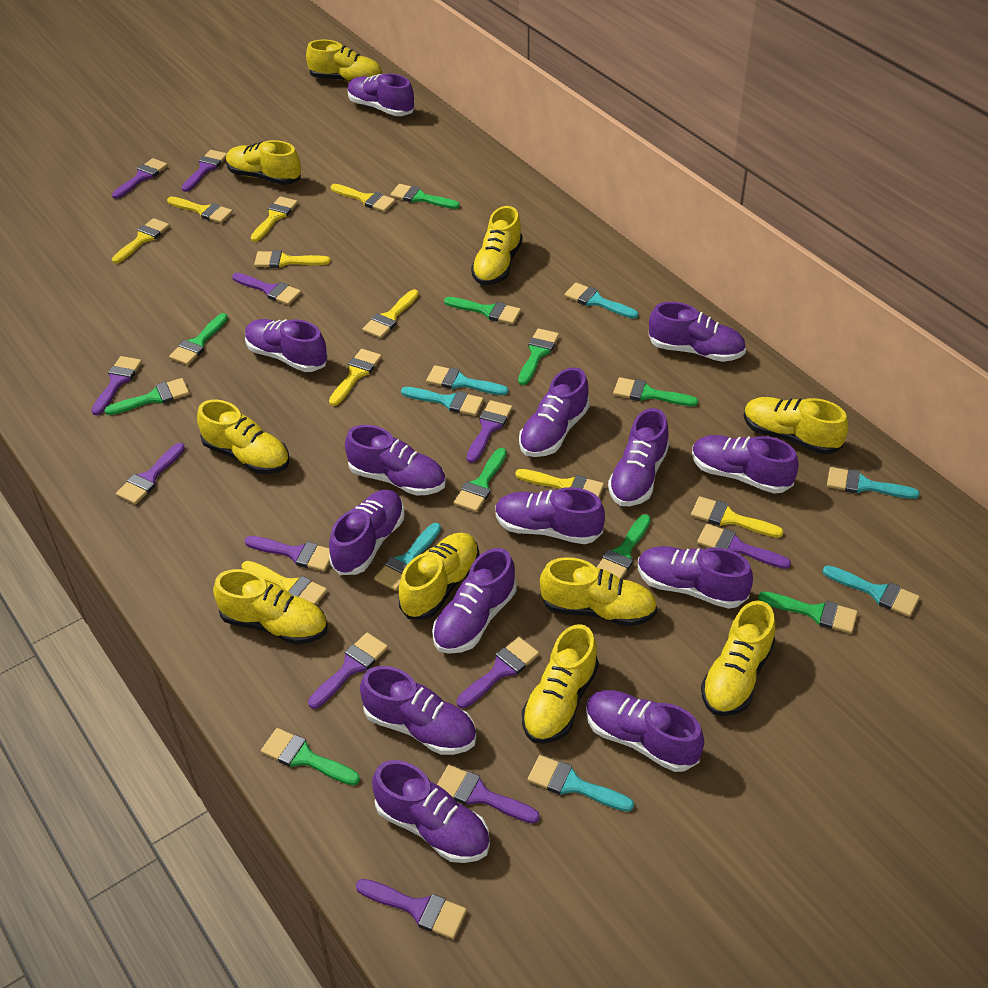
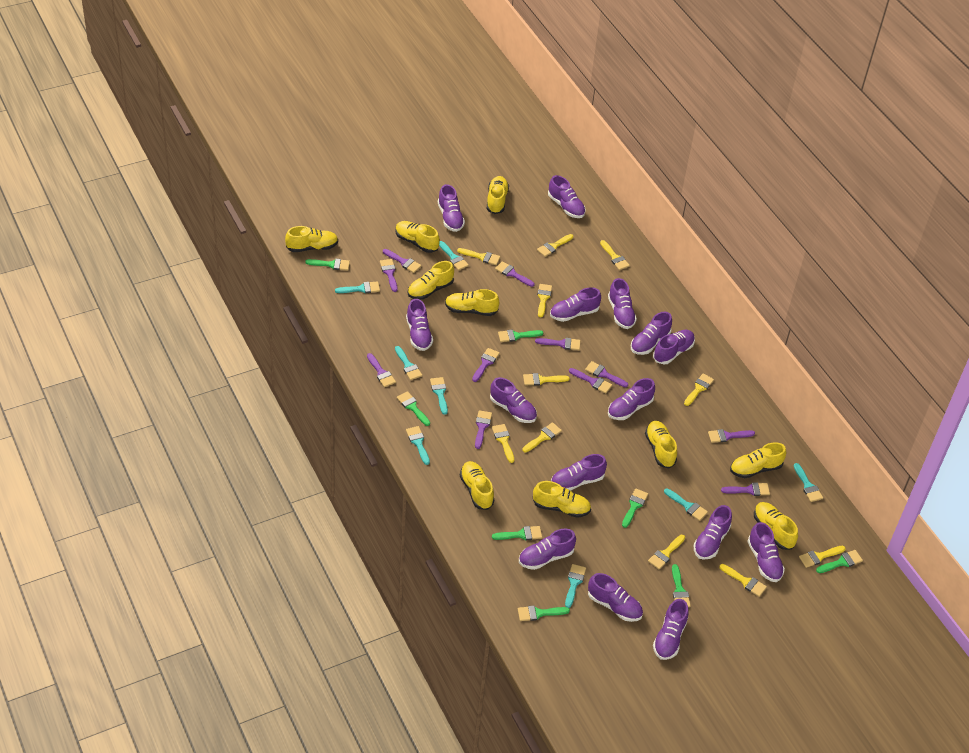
green brush: 10 -> 8
purple brush: 12 -> 11
purple shoe: 14 -> 15
turquoise brush: 7 -> 8
yellow brush: 10 -> 11

